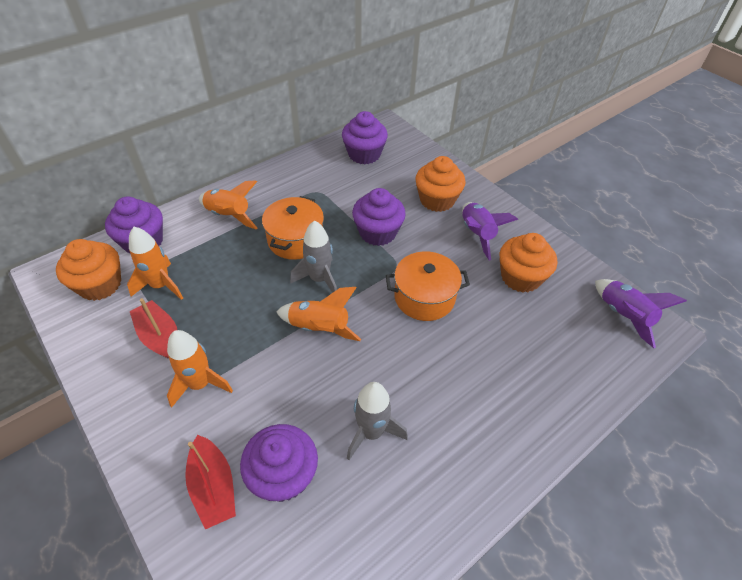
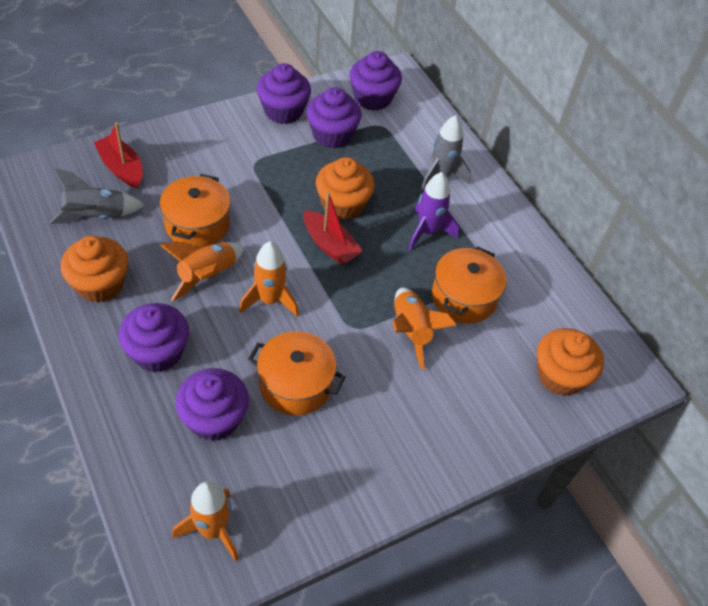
orange pot: 2 -> 3
purple cupcake: 4 -> 5
purple rocket: 2 -> 1

